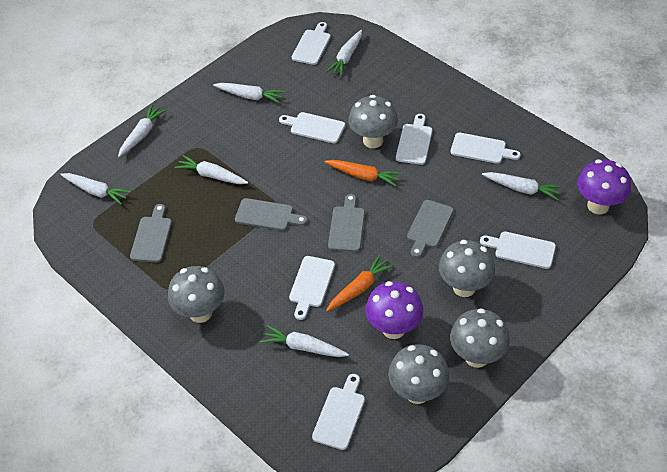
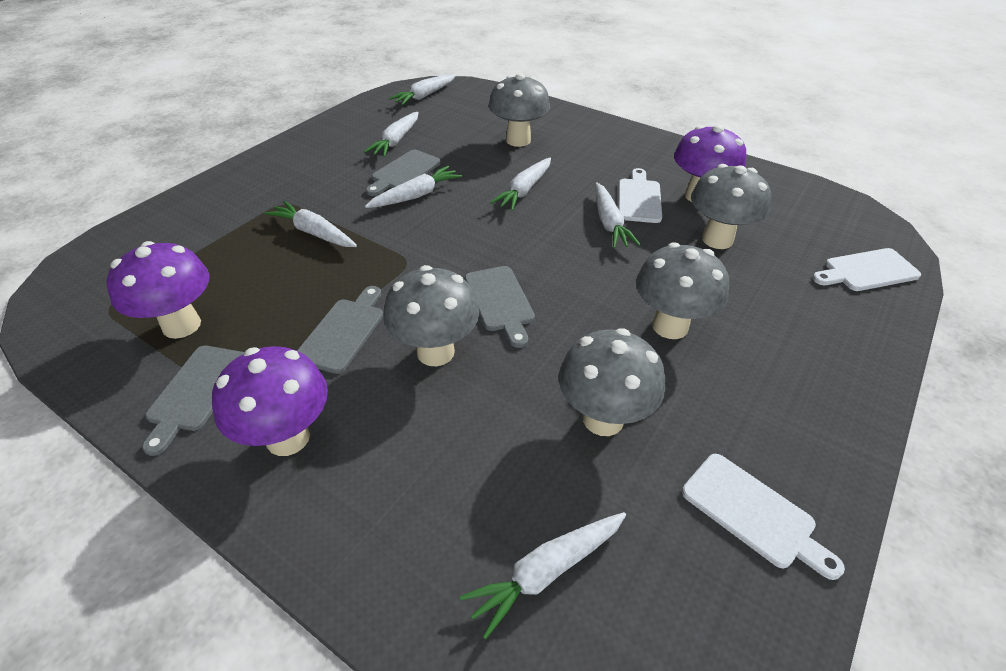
orange carrot: 2 -> 0
purple mushroom: 2 -> 3
white cutting board: 7 -> 3

